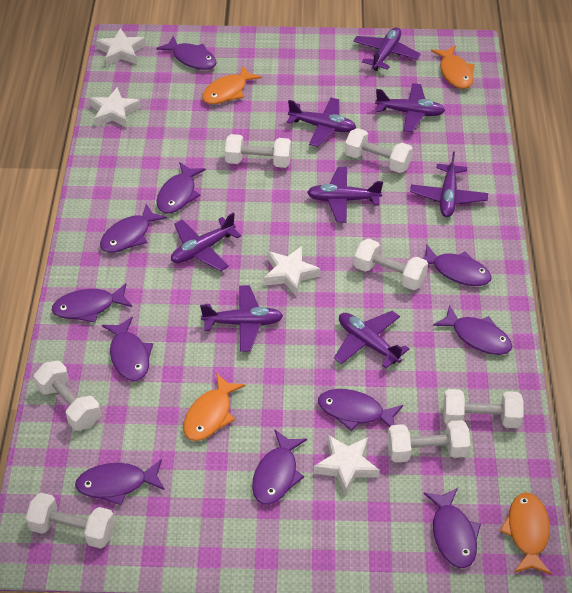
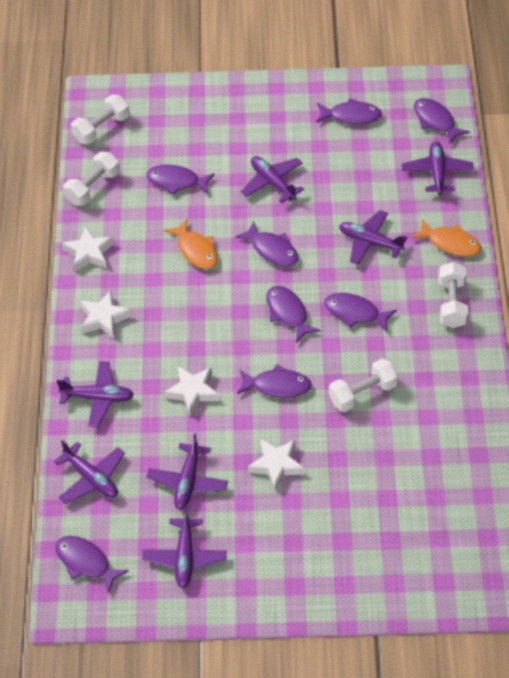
orange fish: 4 -> 2
purple fish: 11 -> 8
purple plane: 8 -> 7
white dumbbell: 7 -> 4

